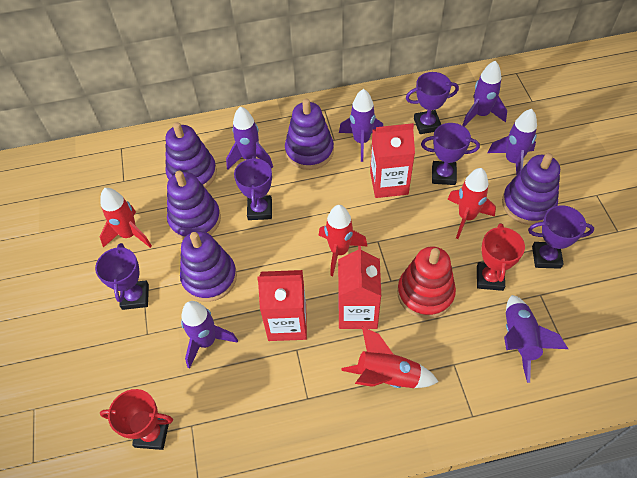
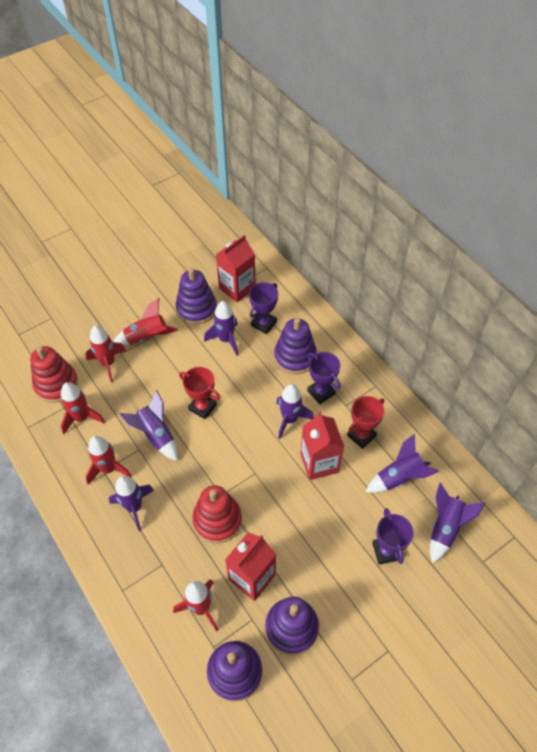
purple stacking toy: 5 -> 4
purple trophy: 5 -> 3
red rocket: 4 -> 5
red stacking toy: 1 -> 2

